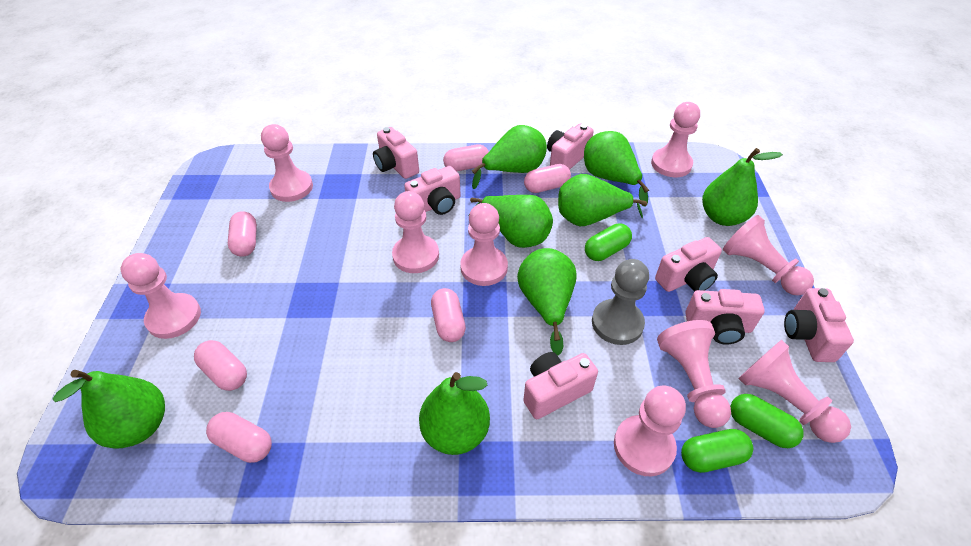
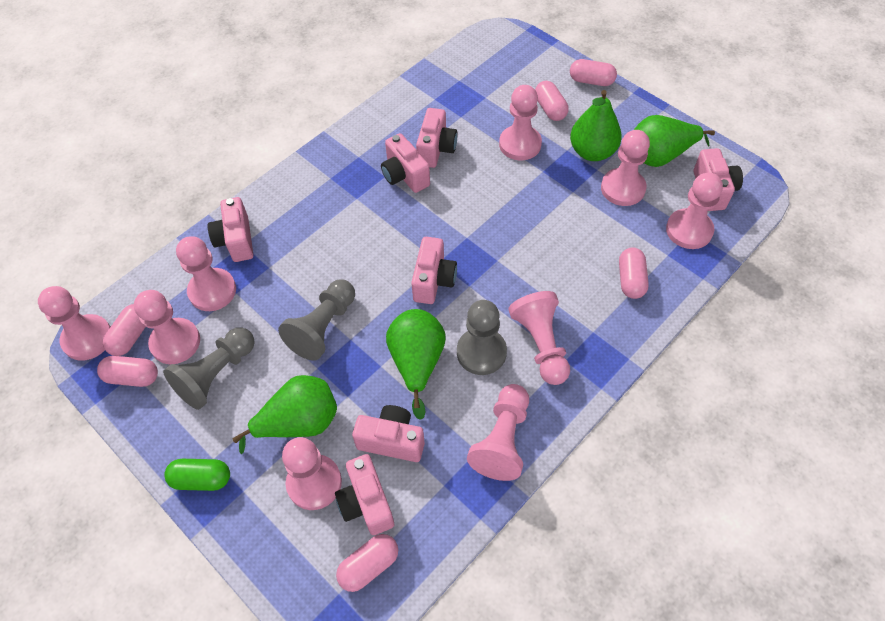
green capsule: 3 -> 1
green pear: 8 -> 4
grey pawn: 1 -> 3

